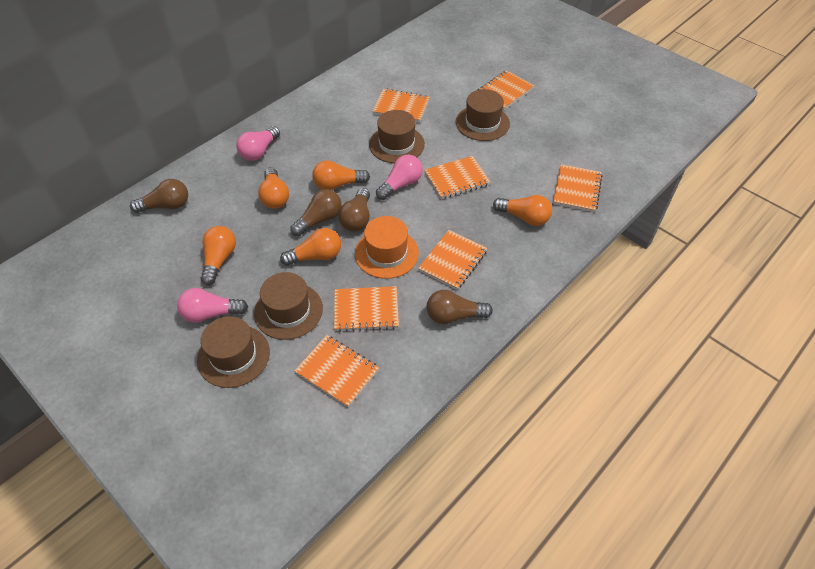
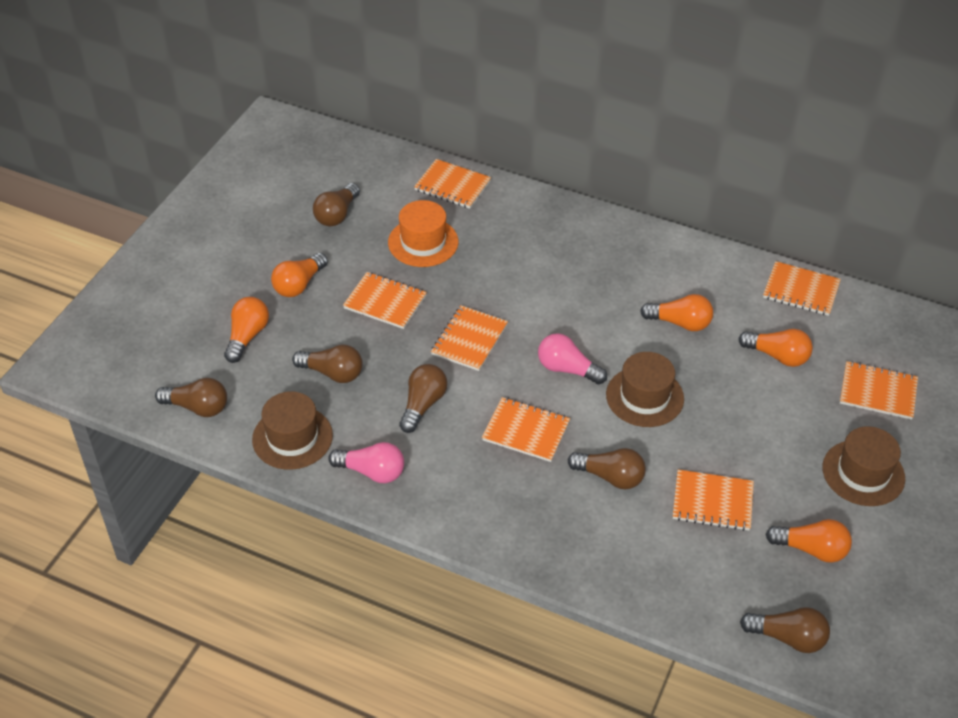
brown hat: 4 -> 3
brown light bulb: 4 -> 6
pink light bulb: 3 -> 2

